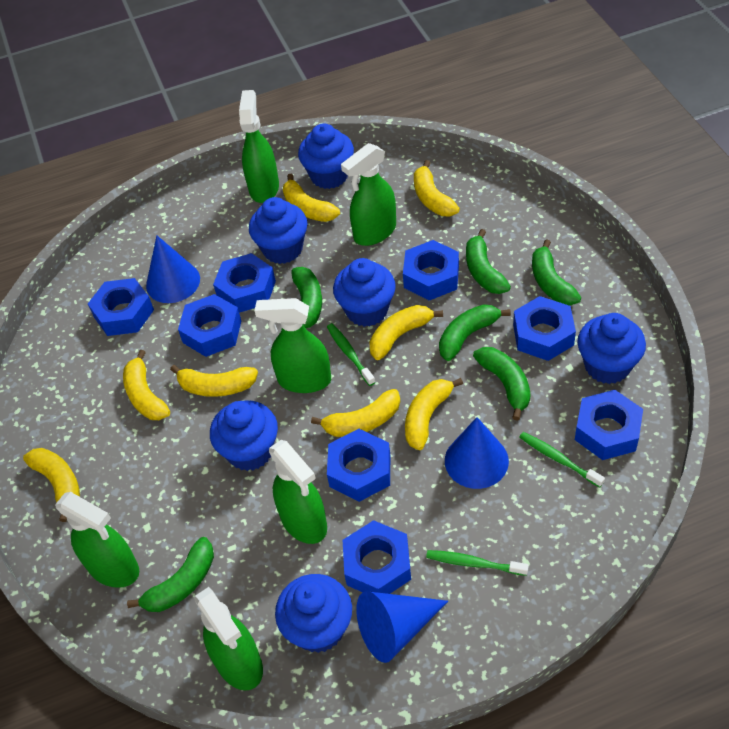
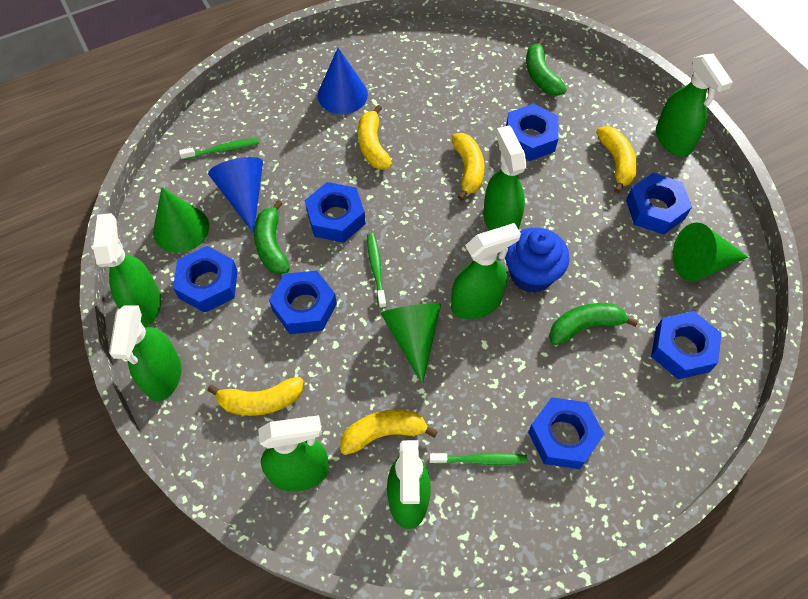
blue cone: 3 -> 2
blue cupcake: 6 -> 1
blue nut: 8 -> 7
green banana: 6 -> 3
green cone: 0 -> 3
green spray bottle: 6 -> 7
yellow banana: 8 -> 5

